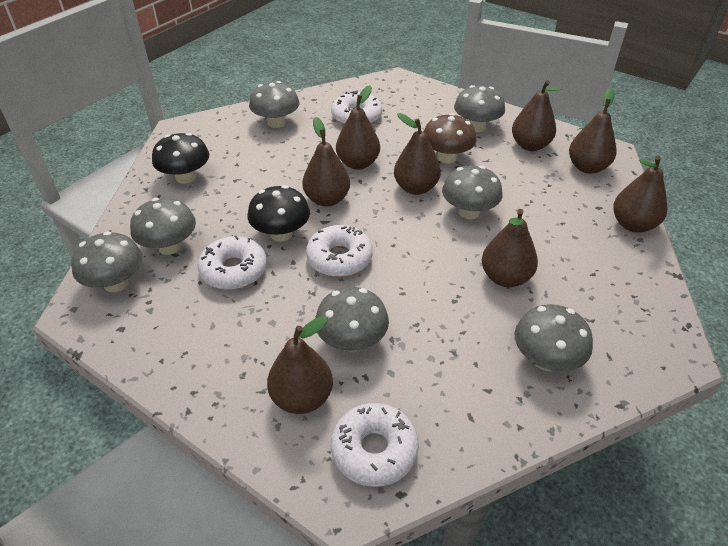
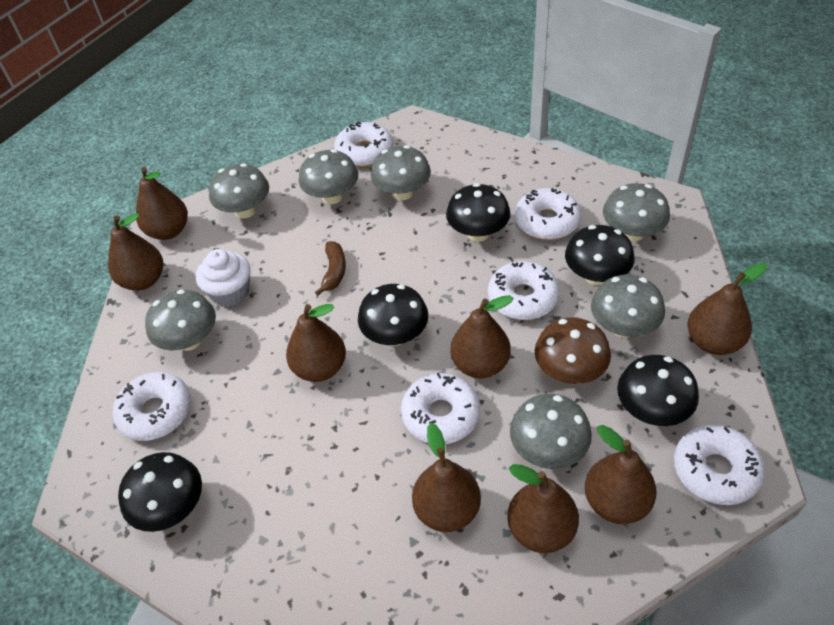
black mushroom: 2 -> 5
brown banana: 0 -> 1
white cupcake: 0 -> 1
white donut: 4 -> 6

